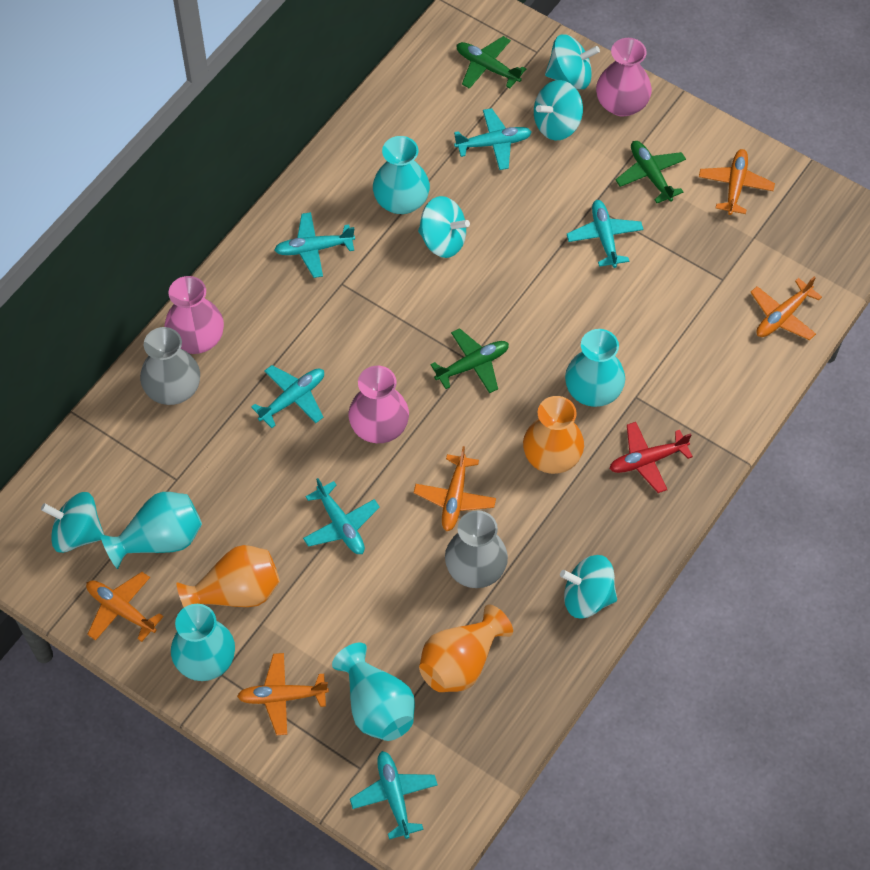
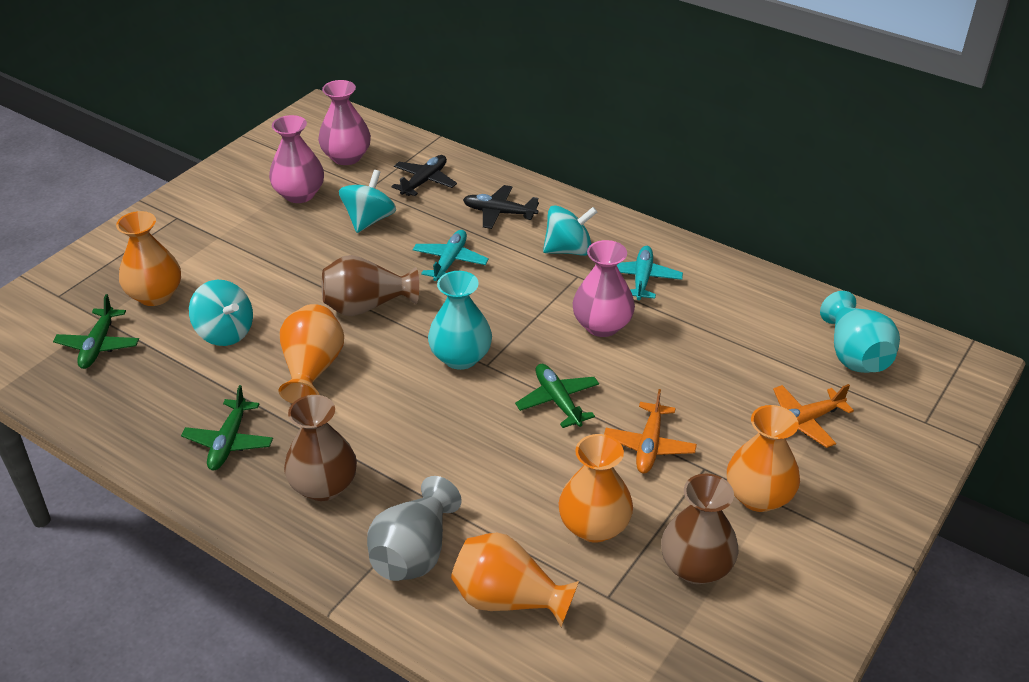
black plane: 0 -> 2
brown vase: 0 -> 3
grey vase: 2 -> 1
orange plane: 5 -> 2
orange vase: 3 -> 5
red plane: 1 -> 0
turquoise plane: 6 -> 2
turquoise spinning top: 5 -> 3
turquoise vase: 5 -> 2

